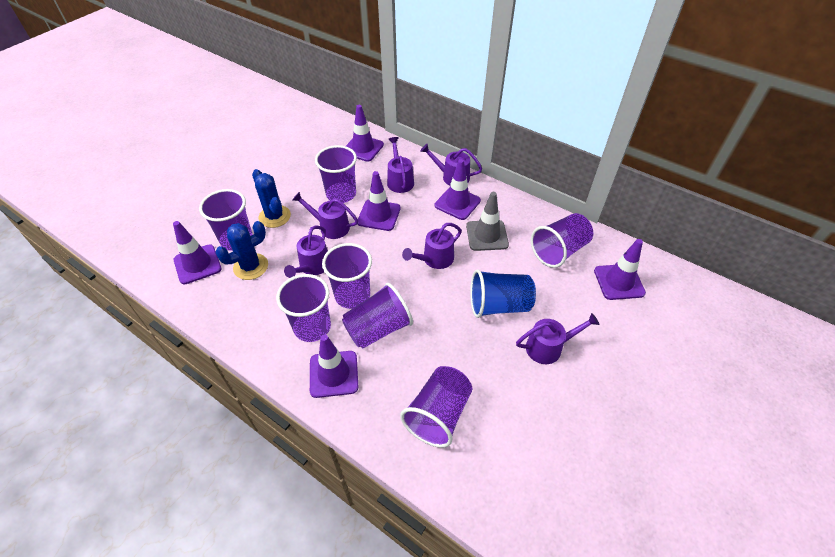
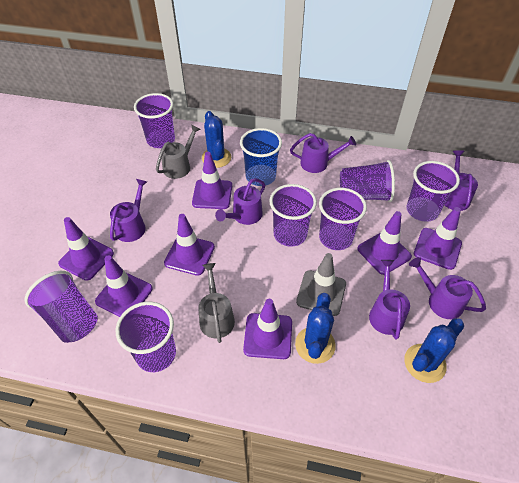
blue cactus: 2 -> 3
grey watering can: 0 -> 2
purple traffic cone: 6 -> 7

